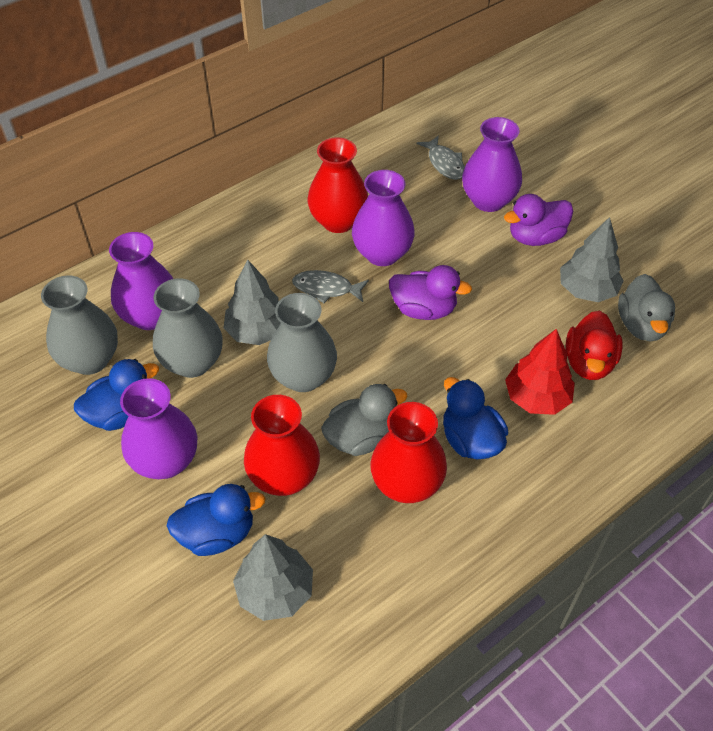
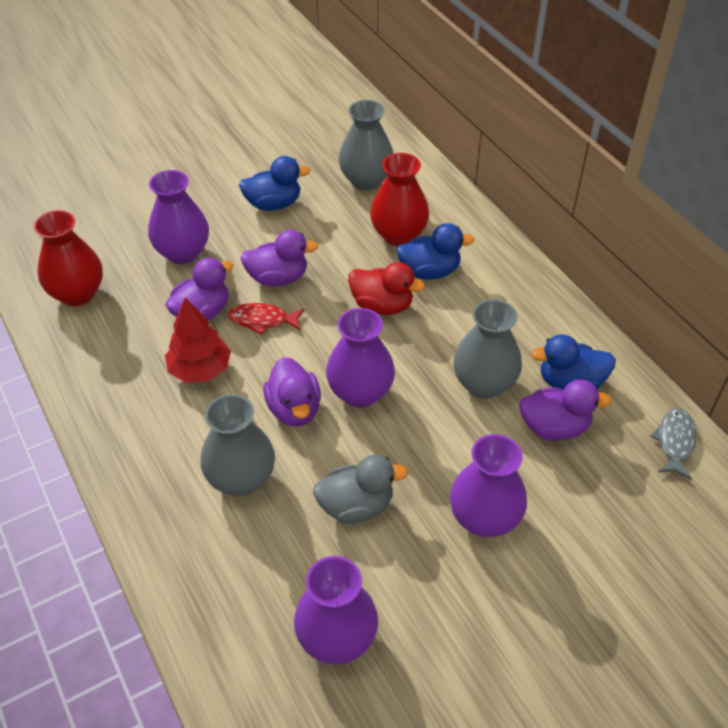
grey duck: 2 -> 1
grey fish: 2 -> 1
grey tree: 3 -> 0
purple duck: 2 -> 4
red fish: 0 -> 1
red vase: 3 -> 2

